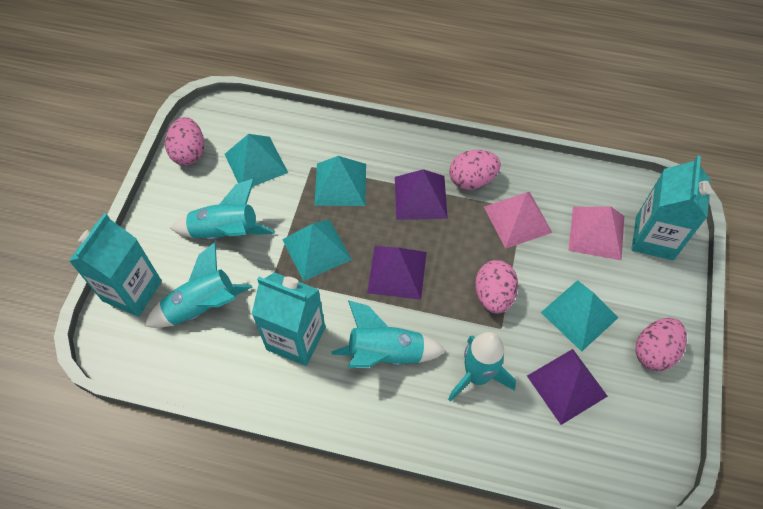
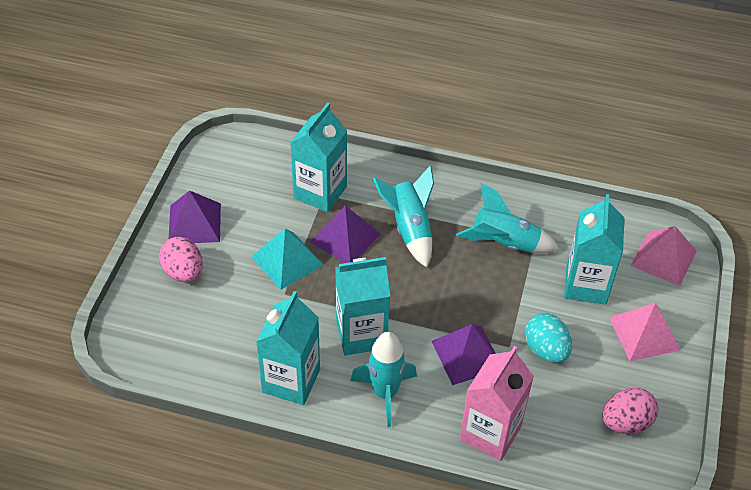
pink carton: 0 -> 1
pink egg: 4 -> 2
turquoise carton: 3 -> 4
turquoise egg: 0 -> 1
turquoise pyramid: 4 -> 1
turquoise rocket: 4 -> 3

